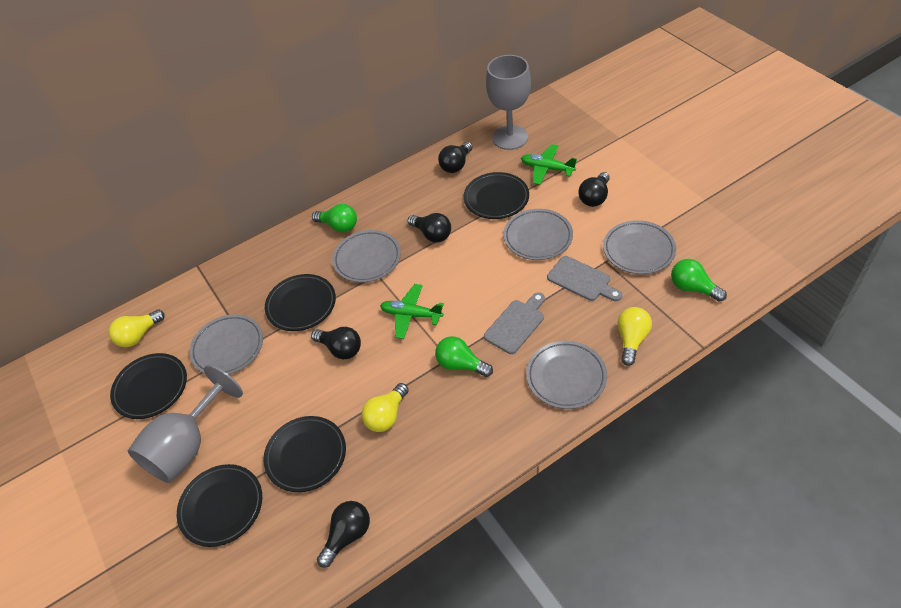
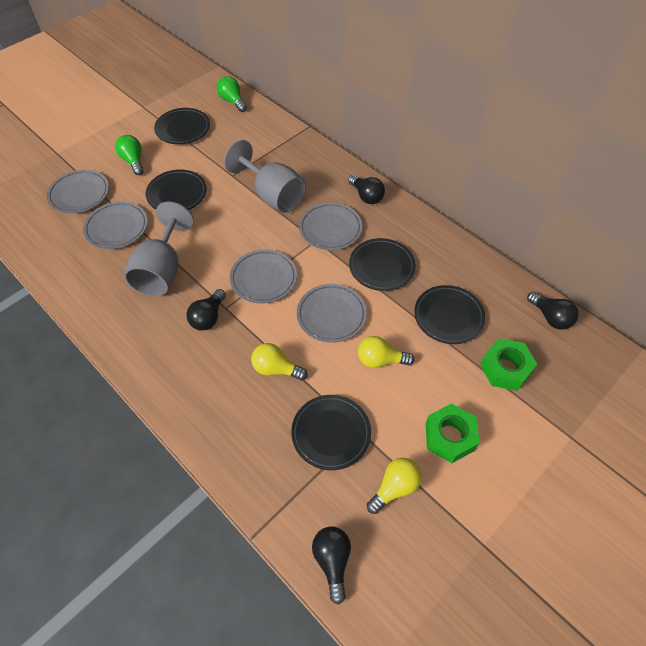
black light bulb: 5 -> 4
green light bulb: 3 -> 2
green nut: 0 -> 2
green plane: 2 -> 0
grey cutting board: 2 -> 0

